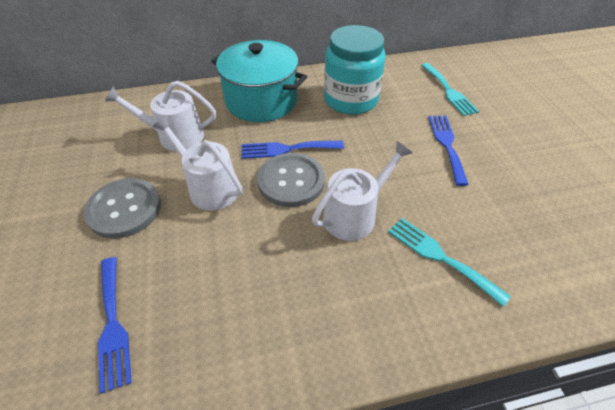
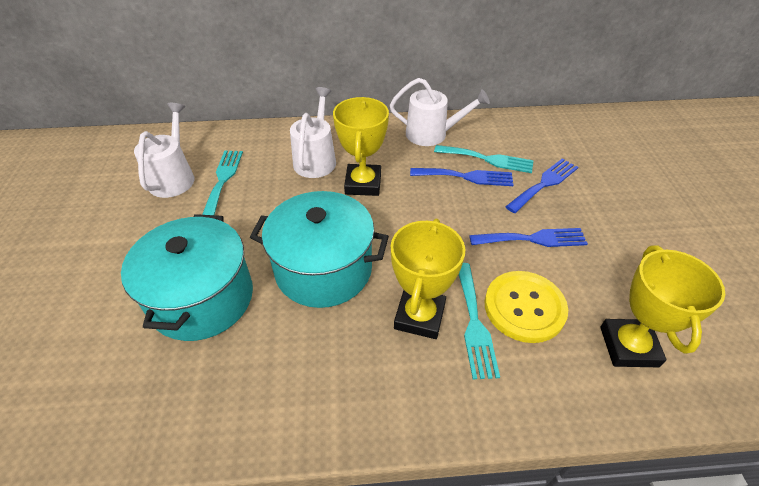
grey button: 2 -> 0
turquoise fork: 2 -> 3
turquoise jar: 1 -> 0
turquoise pot: 1 -> 2
yellow button: 0 -> 1
yellow trophy: 0 -> 3

